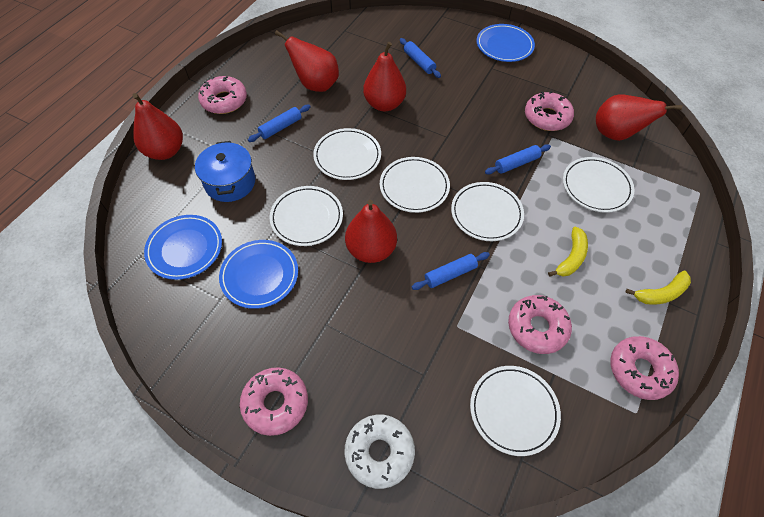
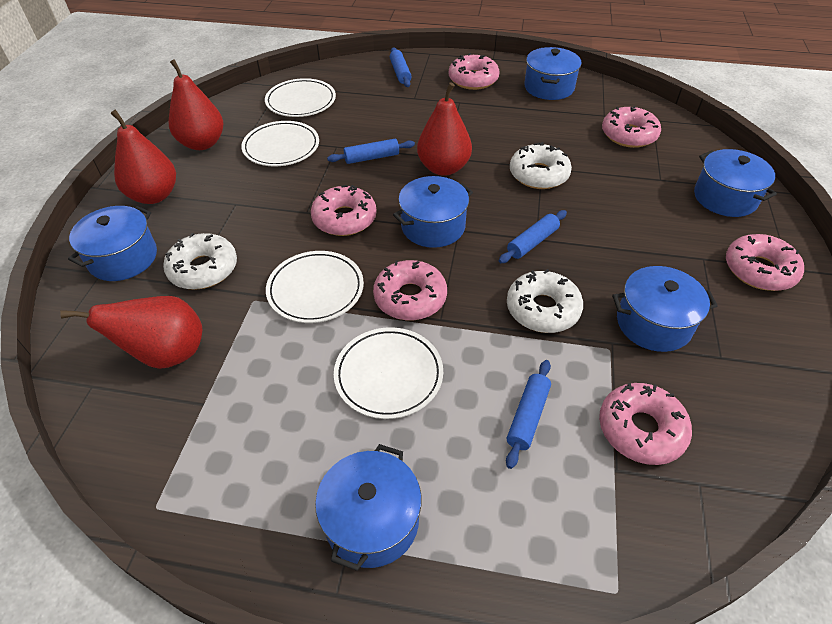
blue plate: 3 -> 0
blue pot: 1 -> 6
pink donut: 5 -> 6
red pear: 5 -> 4
white donut: 1 -> 3
white plate: 6 -> 4
yellow banana: 2 -> 0

